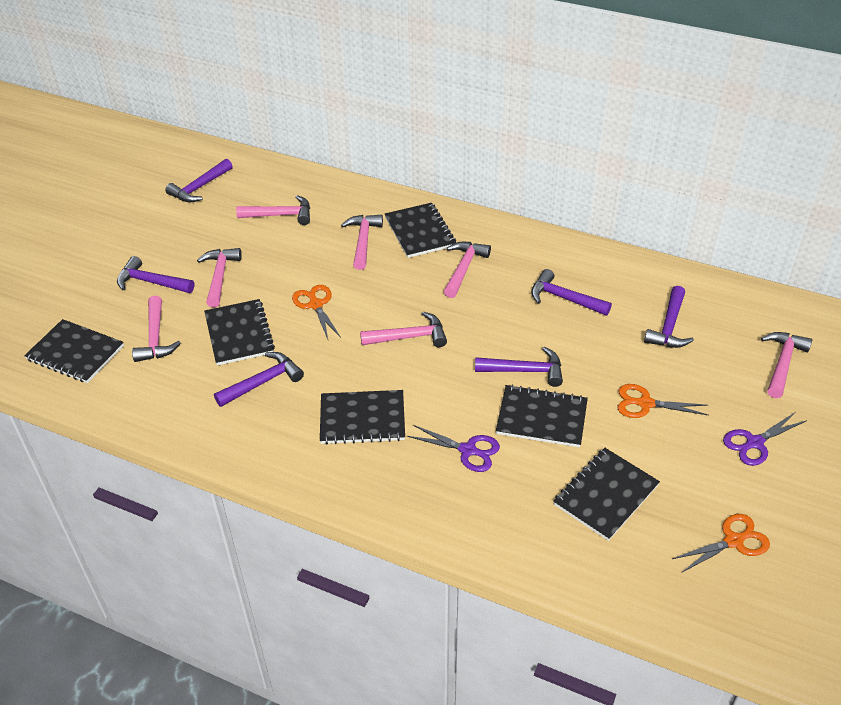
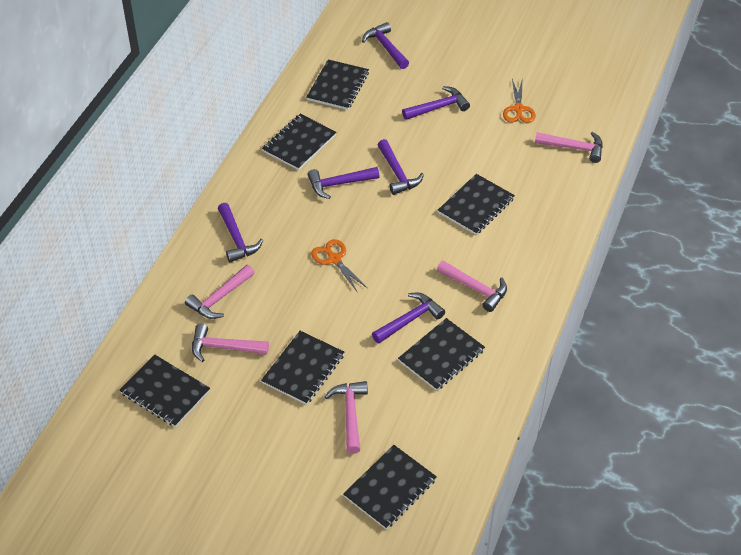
black notebook: 6 -> 7
orange scissors: 3 -> 2
pink hammer: 7 -> 5
purple scissors: 2 -> 0

